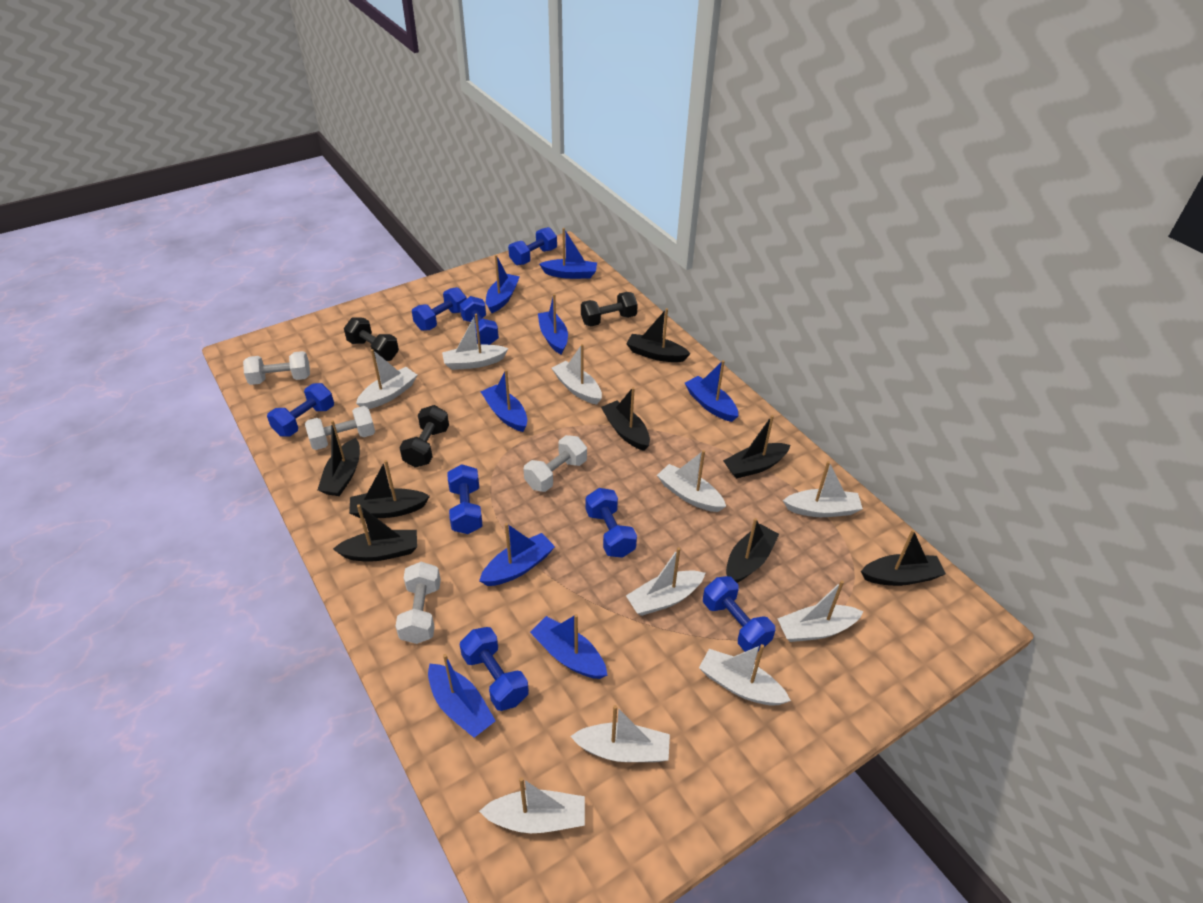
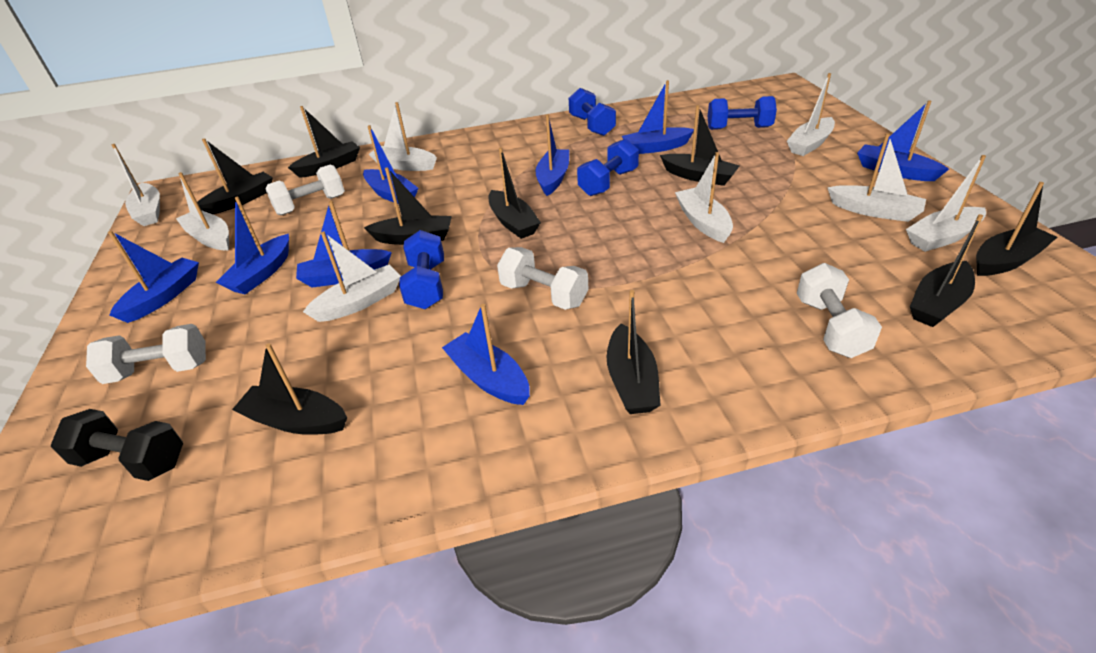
black boat: 8 -> 9
black dumbbell: 3 -> 1
blue dumbbell: 8 -> 4
white boat: 10 -> 8

